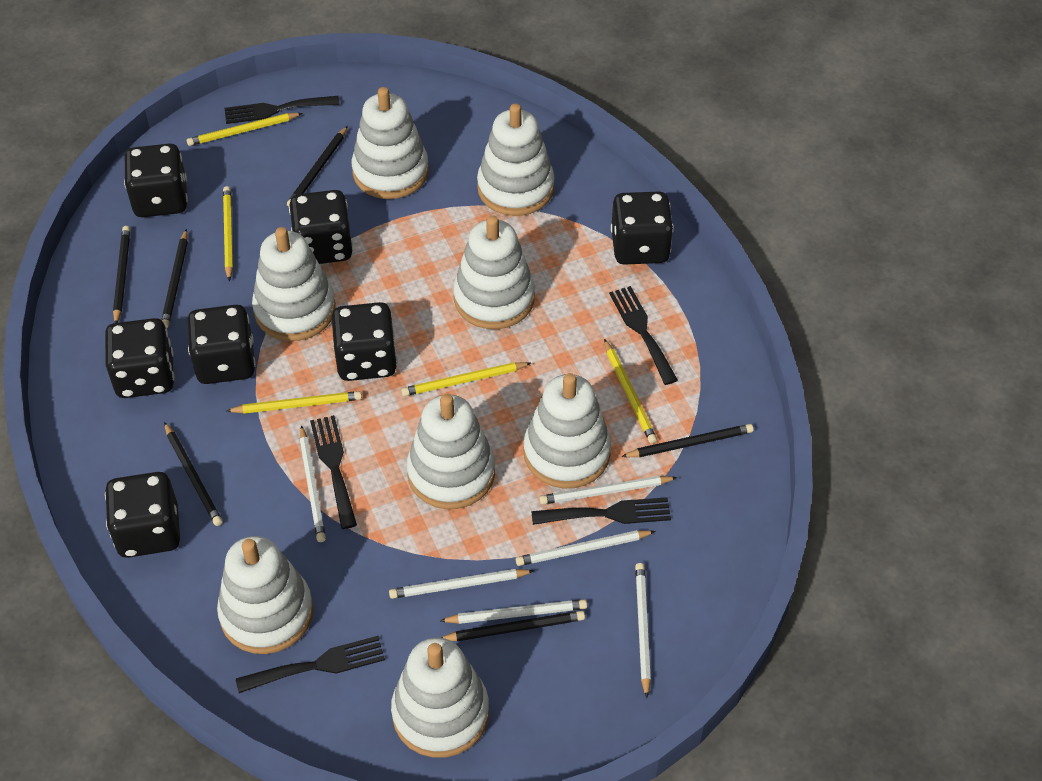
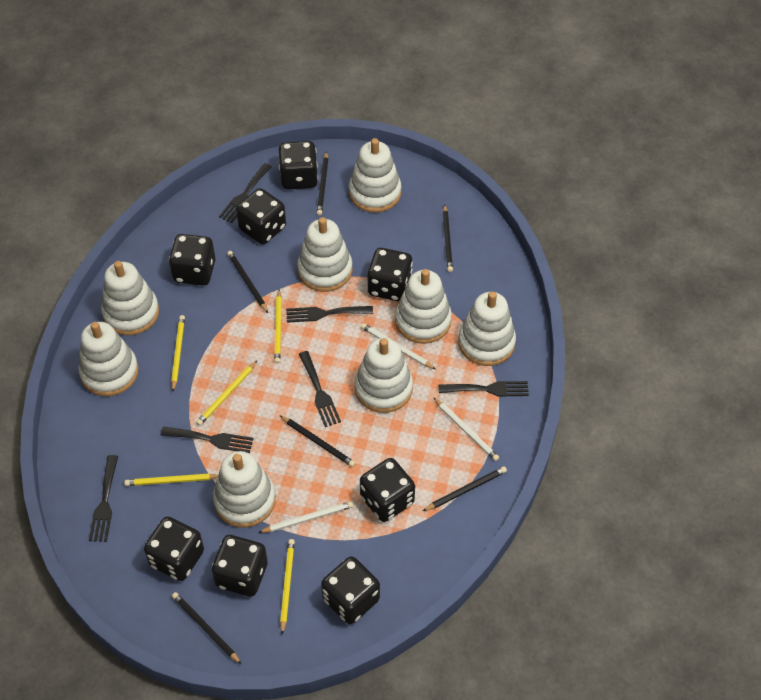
black dice: 7 -> 8
black fork: 5 -> 6
white pencil: 6 -> 3

